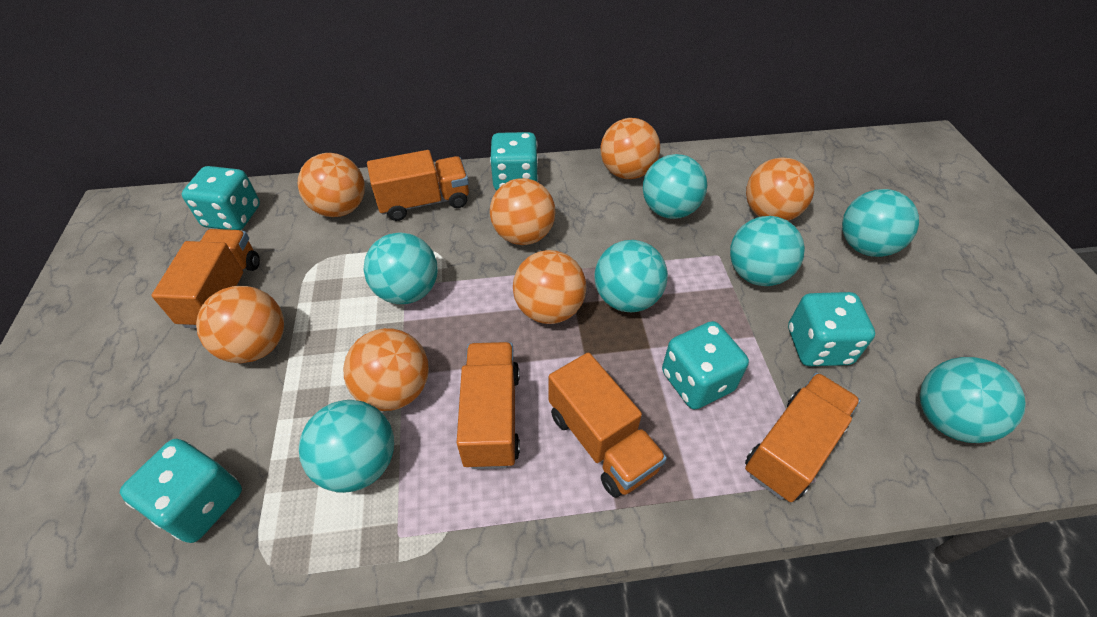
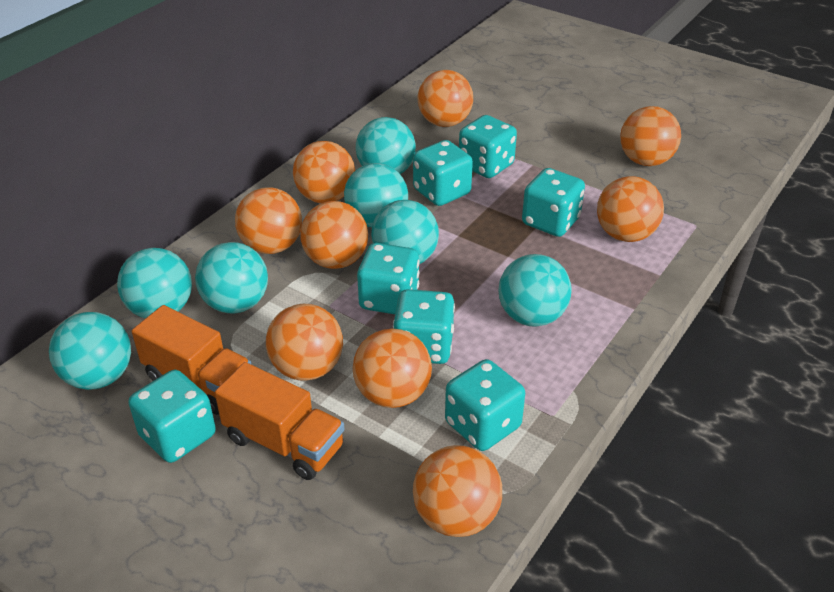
orange ball: 7 -> 9
orange truck: 5 -> 2
turquoise dice: 5 -> 7

